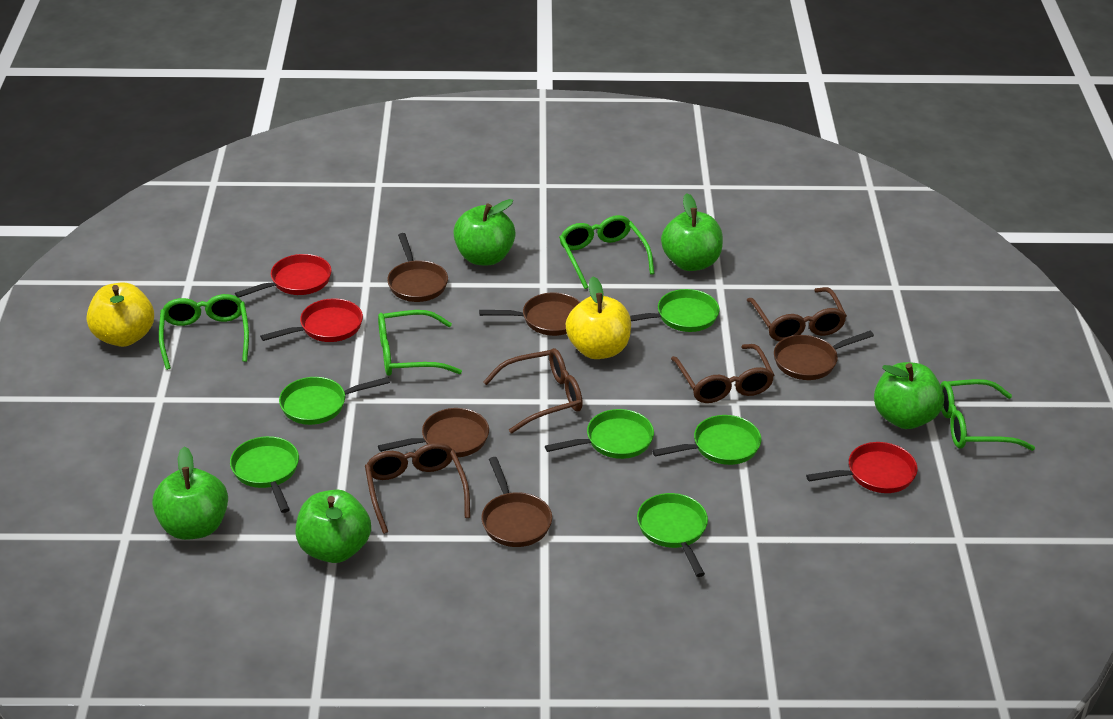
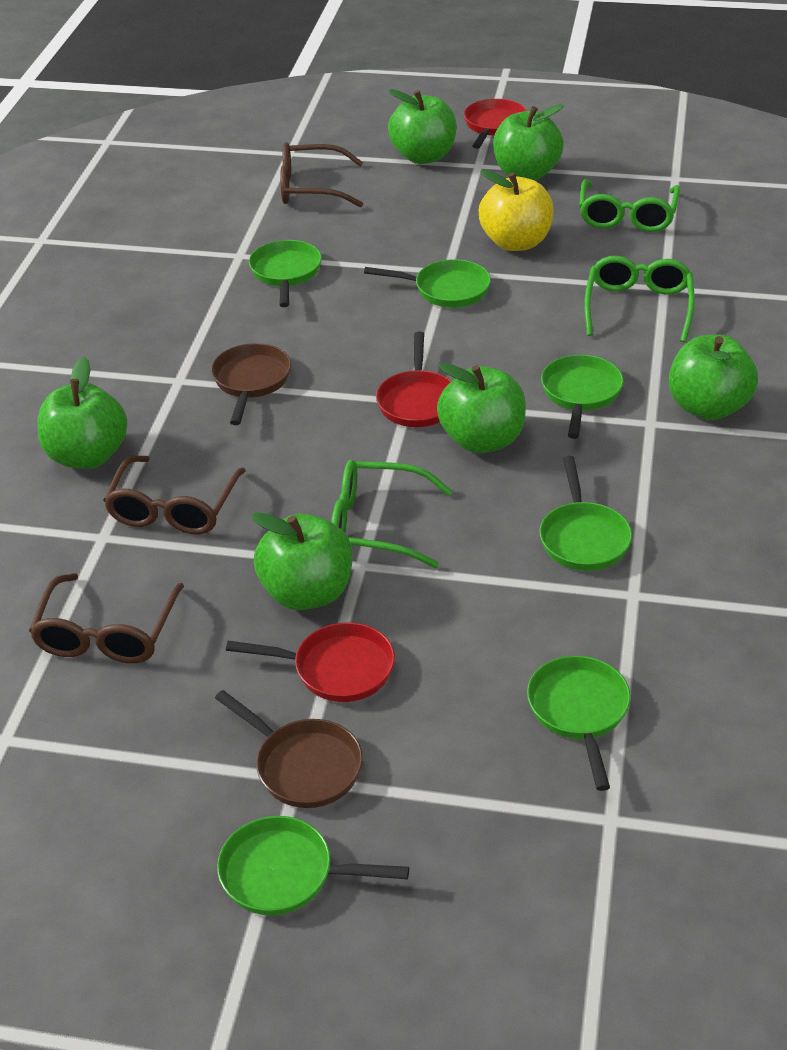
brown glasses: 4 -> 3
brown pan: 5 -> 2
green apple: 5 -> 6
green glasses: 4 -> 3
yellow apple: 2 -> 1

